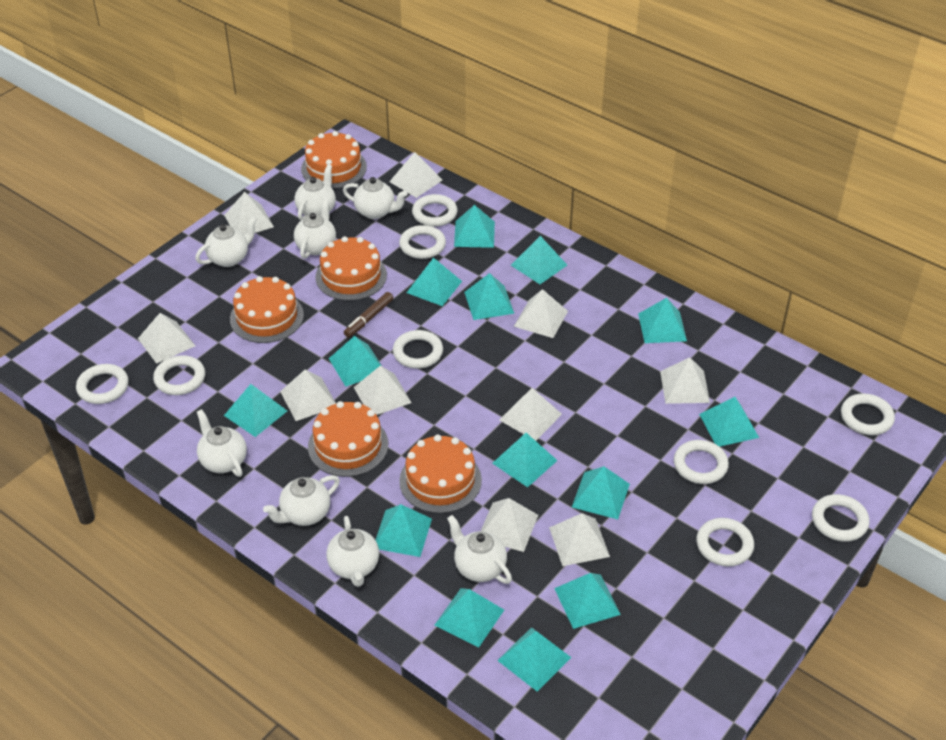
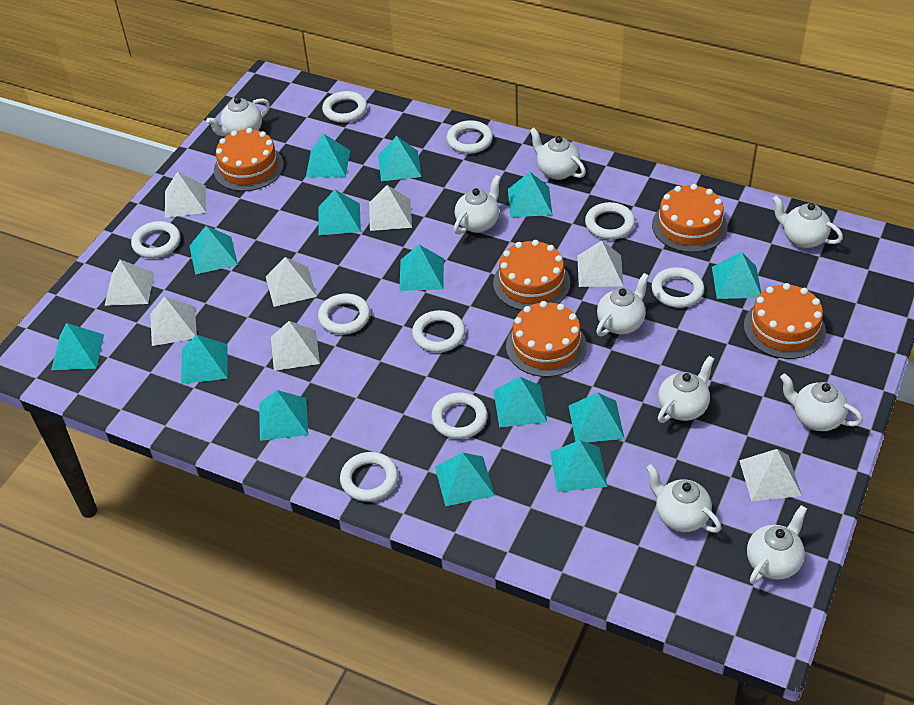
brown marker: 1 -> 0
white pyramid: 10 -> 8
white teapot: 8 -> 9

